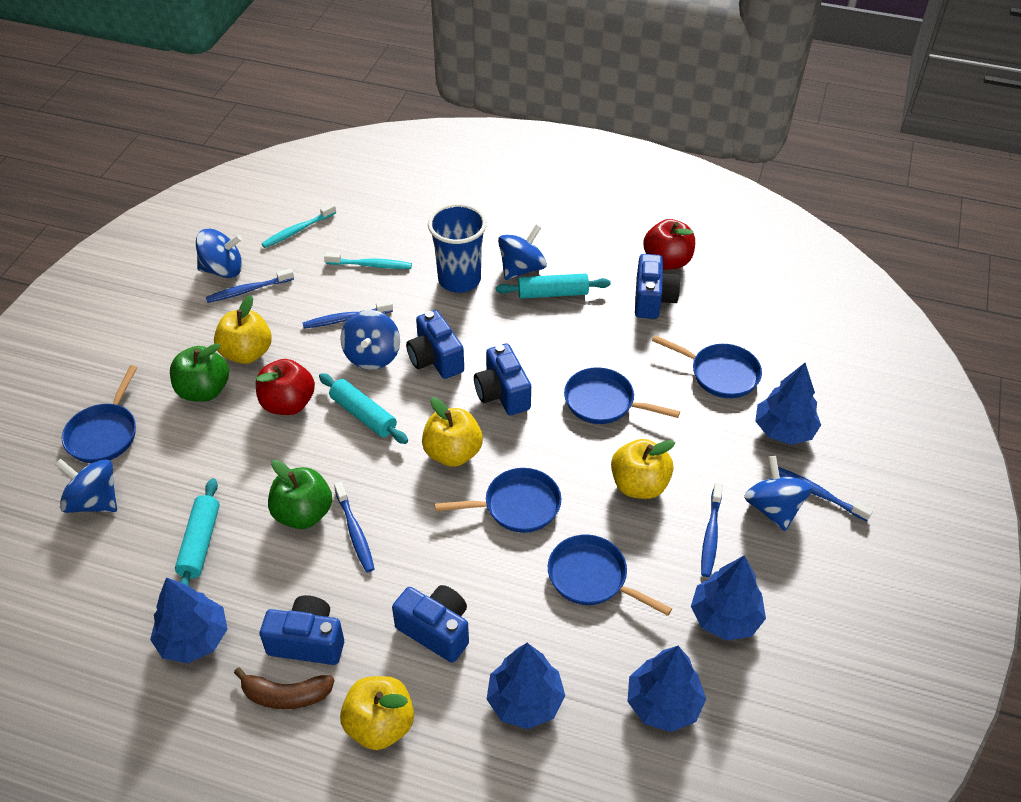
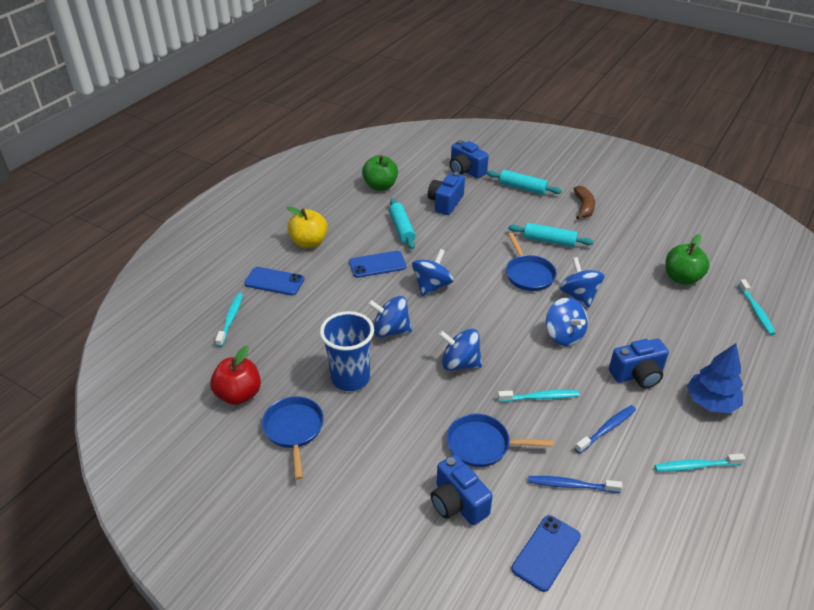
blue camera: 5 -> 4
blue pan: 5 -> 3
blue phone: 0 -> 3
blue toothbrush: 5 -> 2
blue tree: 5 -> 1
red apple: 2 -> 1
turquoise toothbrush: 2 -> 4
yellow apple: 4 -> 1

